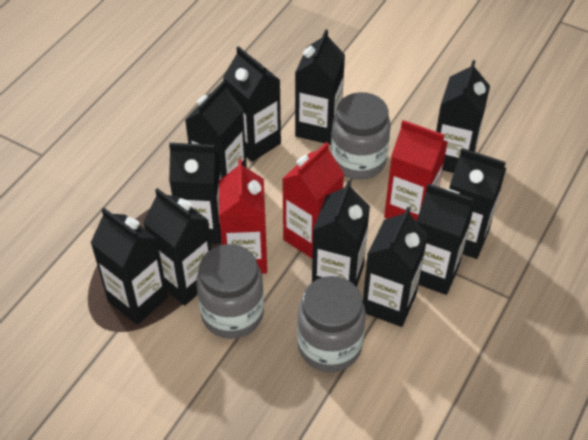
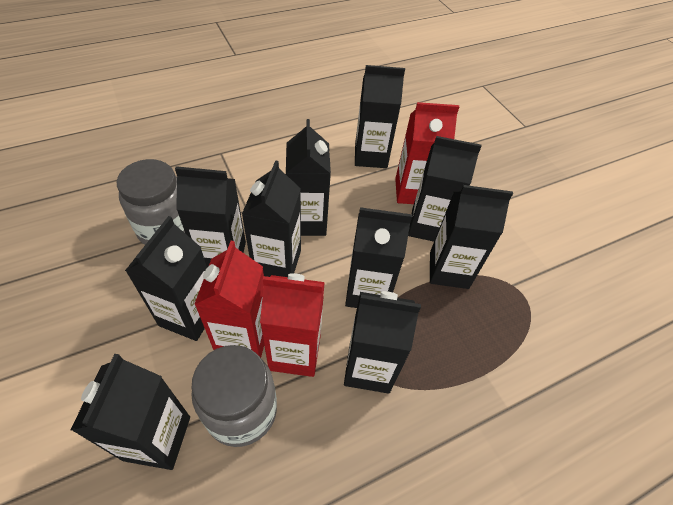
black carton: 11 -> 10
grey jar: 3 -> 2

